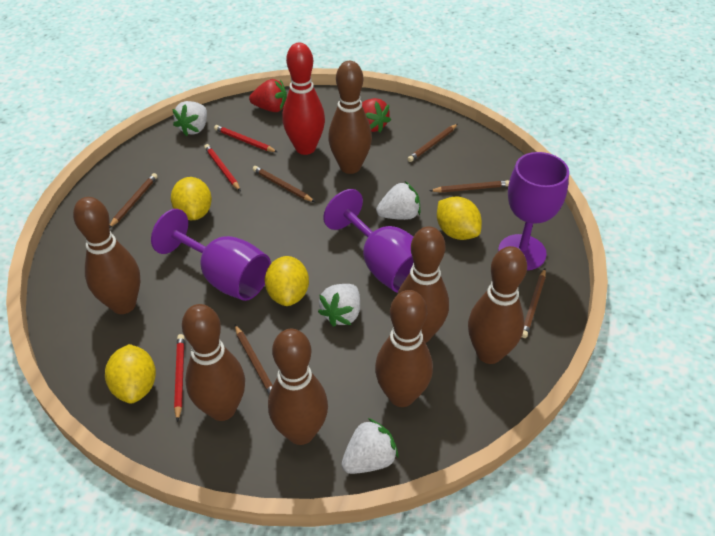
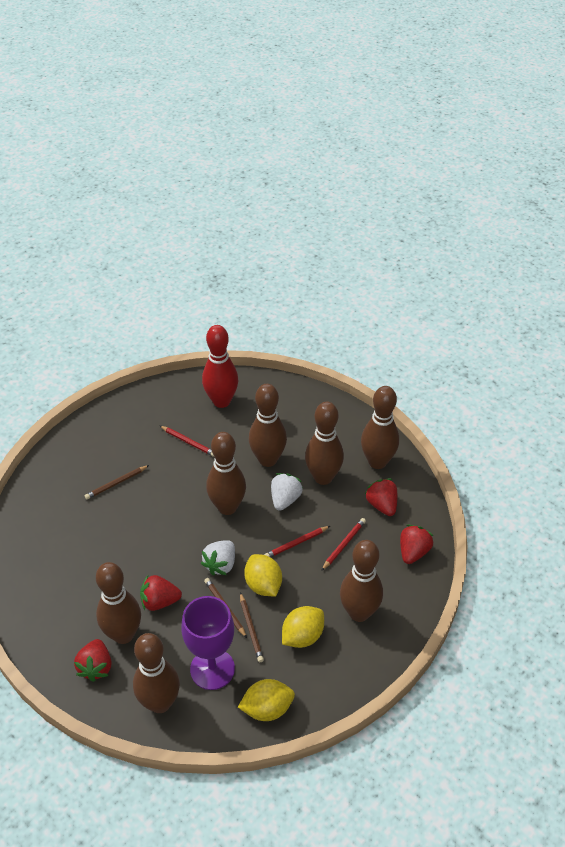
brown pencil: 6 -> 3
purple goblet: 3 -> 1
red strawberry: 2 -> 4
white strawberry: 4 -> 2
yellow lemon: 4 -> 3

